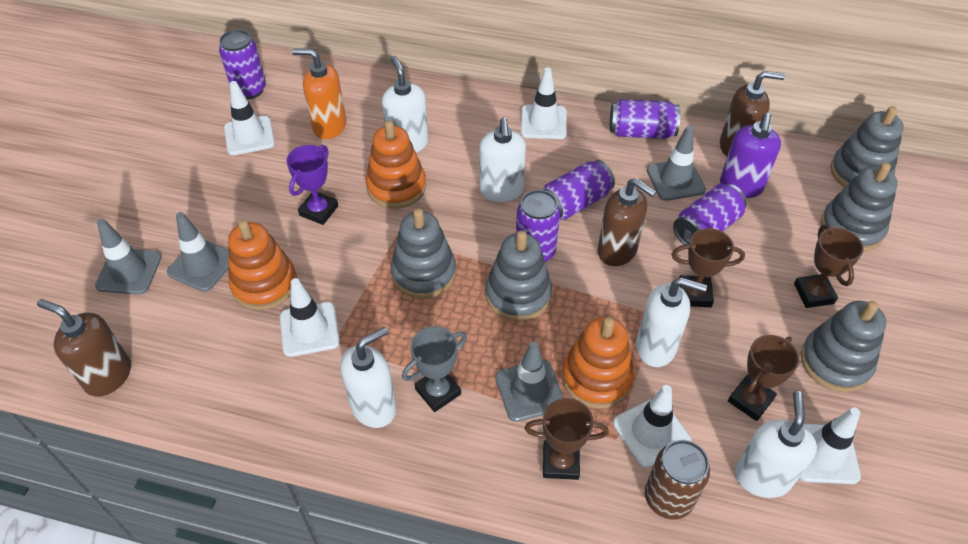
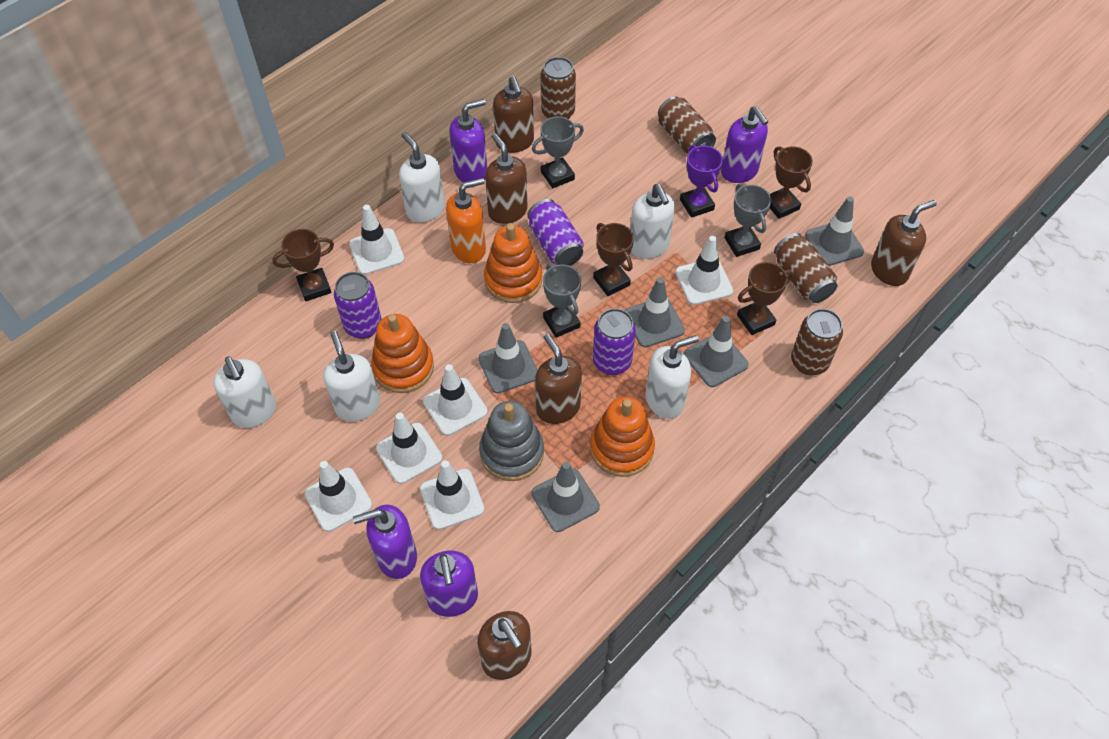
brown can: 1 -> 4
brown soap dispenser: 3 -> 5
grey stacking toy: 5 -> 1
grey traffic cone: 4 -> 5
grey trophy: 1 -> 3
purple can: 5 -> 3
purple soap dispenser: 1 -> 4
white traffic cone: 5 -> 6

